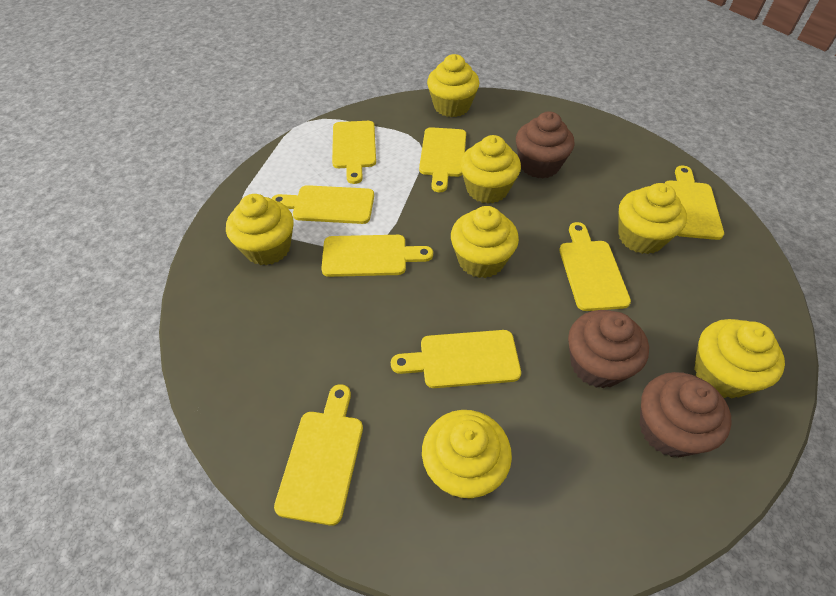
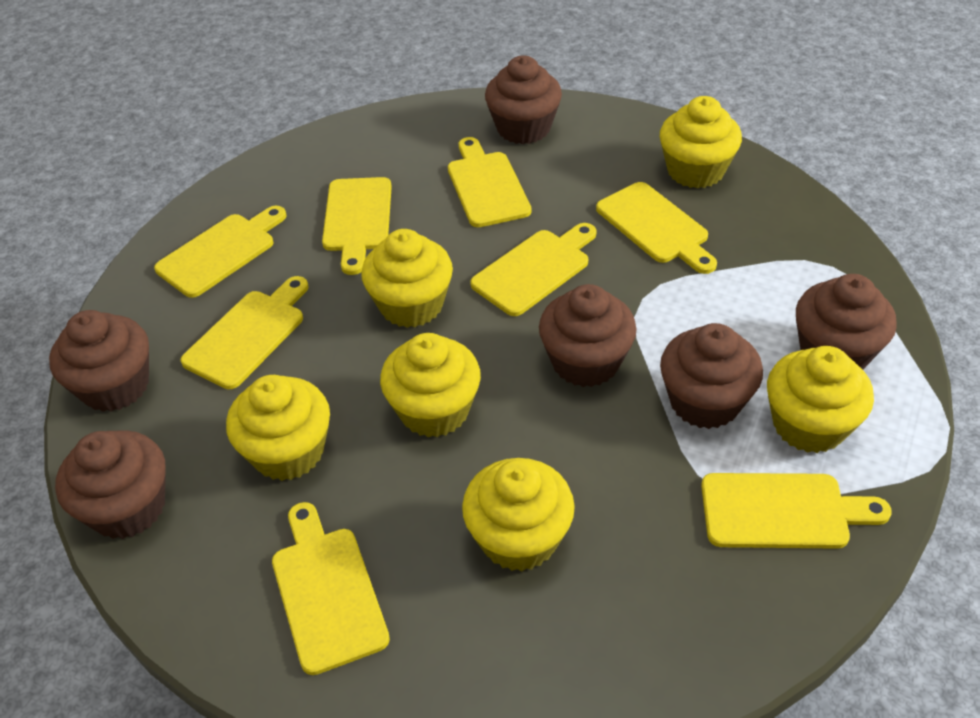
brown cupcake: 3 -> 6
yellow cupcake: 7 -> 6

